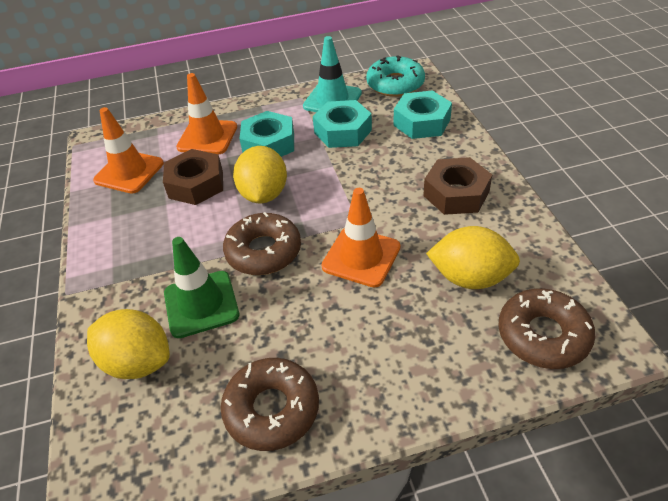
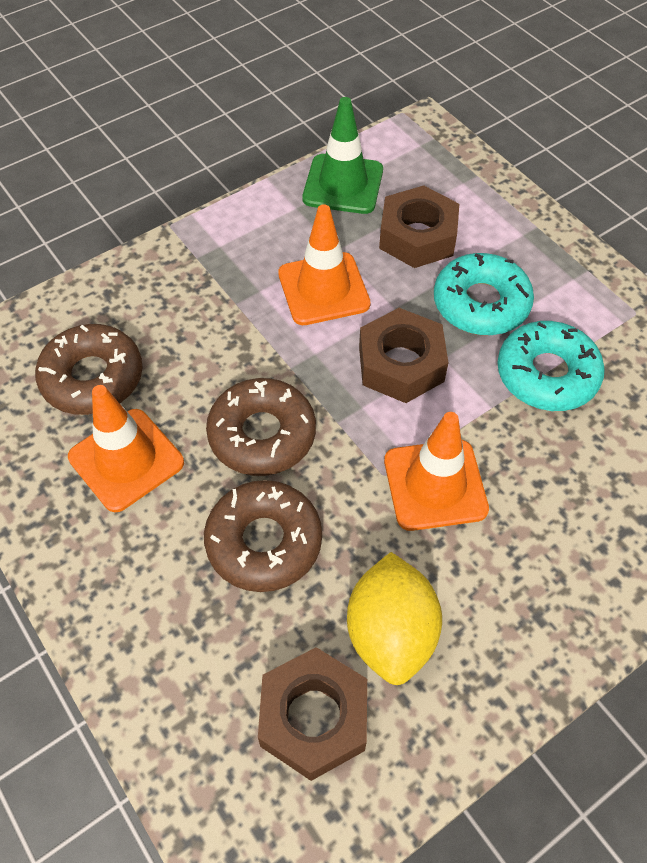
brown nut: 2 -> 3
turquoise donut: 1 -> 2
turquoise nut: 3 -> 0
turquoise traffic cone: 1 -> 0
yellow lemon: 3 -> 1

